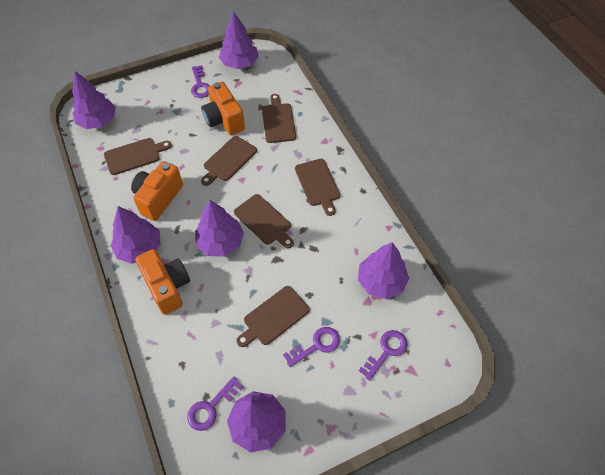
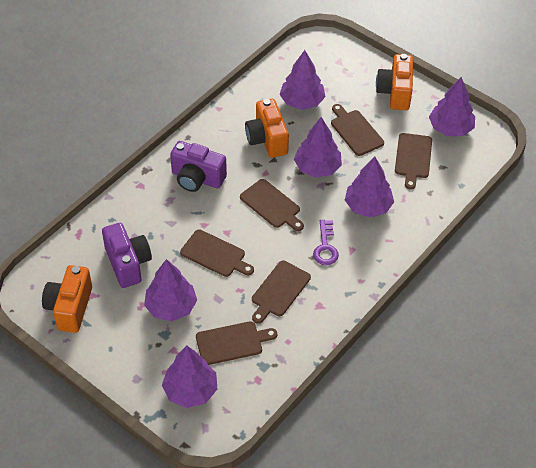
purple camera: 0 -> 2
purple key: 4 -> 1

